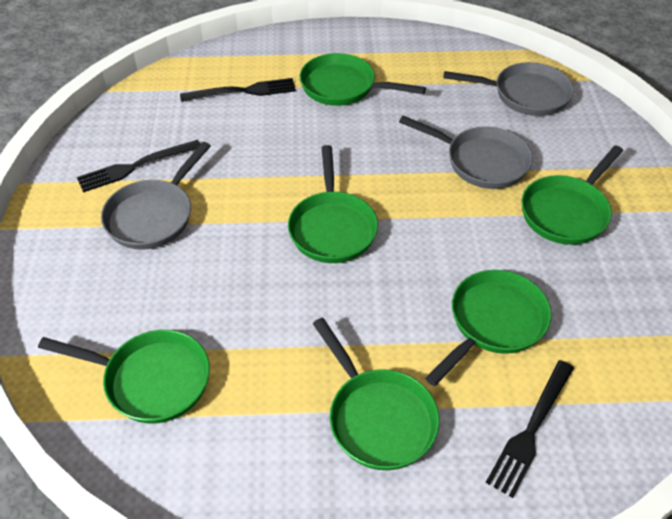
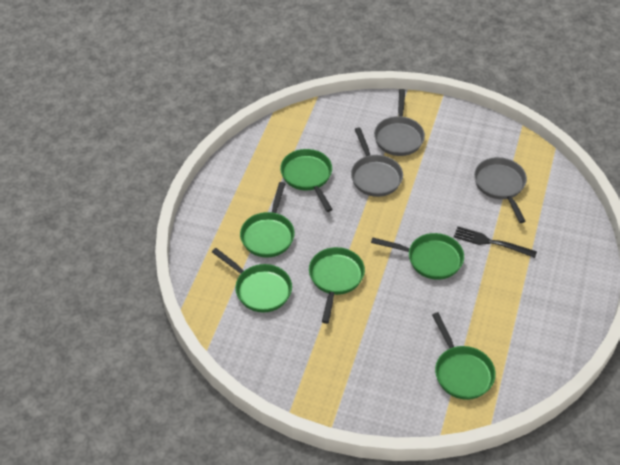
black fork: 3 -> 1

